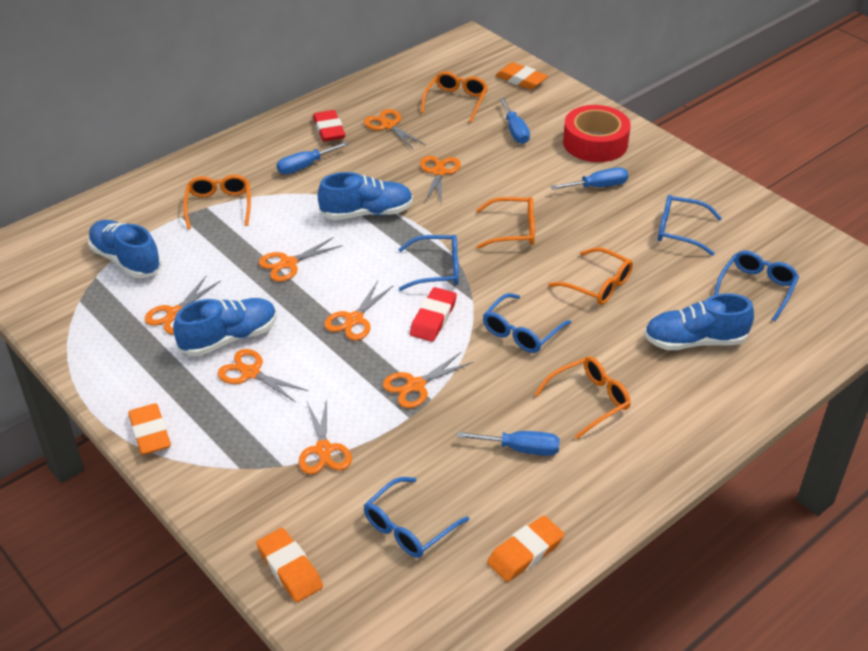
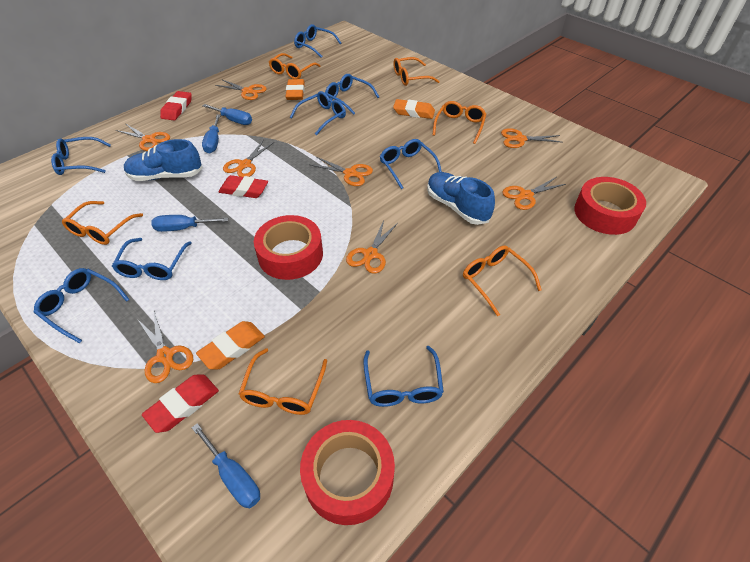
blue glasses: 5 -> 8
blue shoe: 4 -> 2
orange eraser: 4 -> 3
orange glasses: 5 -> 6
red eraser: 2 -> 3
red tape: 1 -> 3

